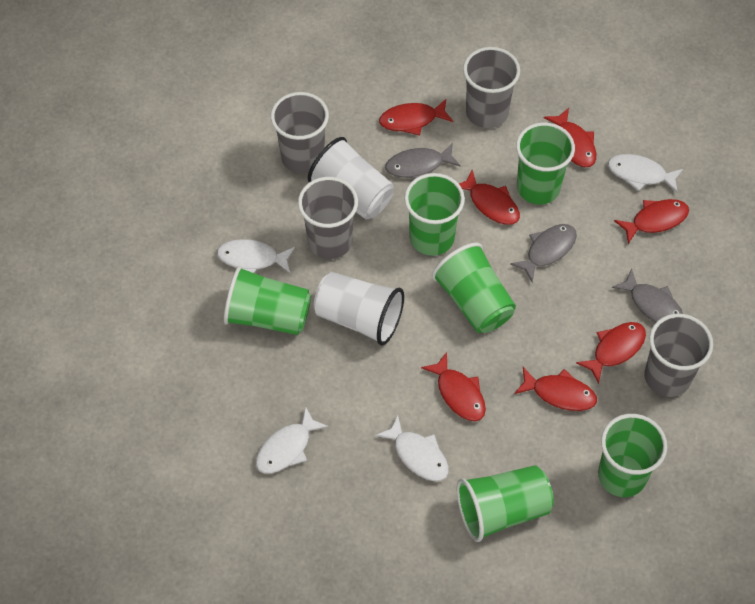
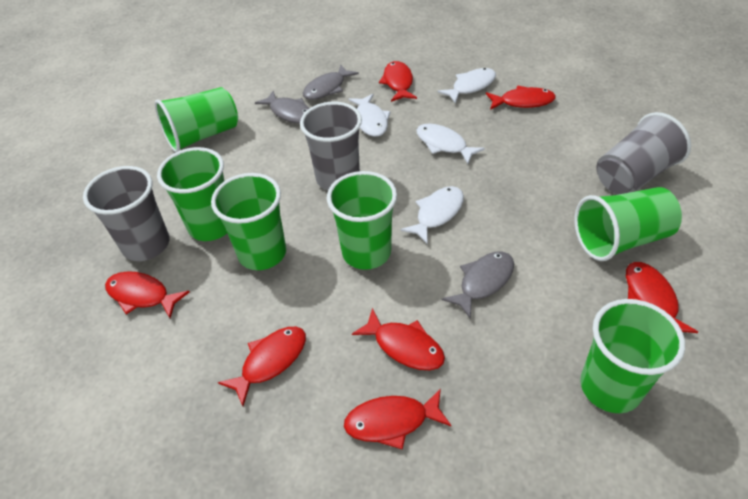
grey cup: 4 -> 3
white cup: 2 -> 0

